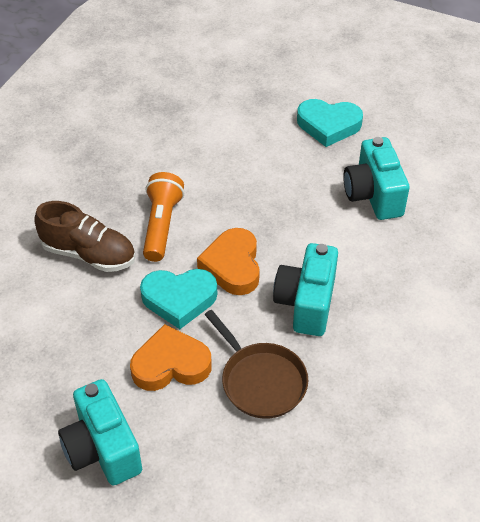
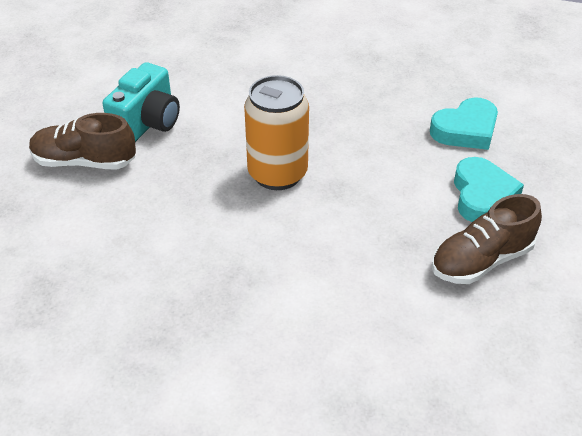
brown pan: 1 -> 0
brown shoe: 1 -> 2
orange can: 0 -> 1
orange flashlight: 1 -> 0
orange heart: 2 -> 0
turquoise camera: 3 -> 1

